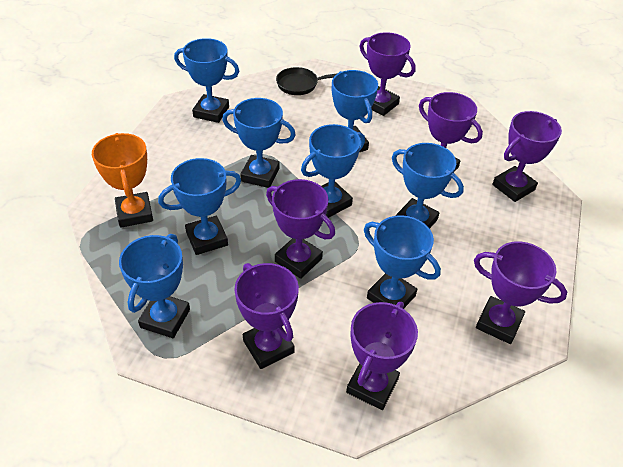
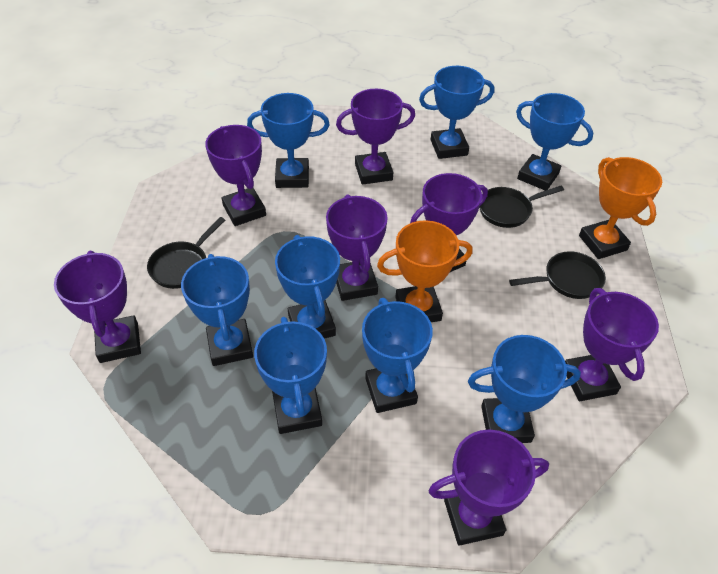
black pan: 1 -> 3
orange trophy: 1 -> 2

